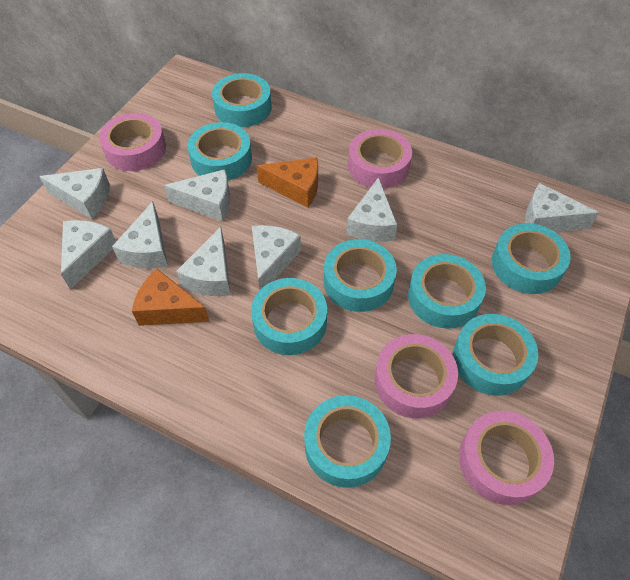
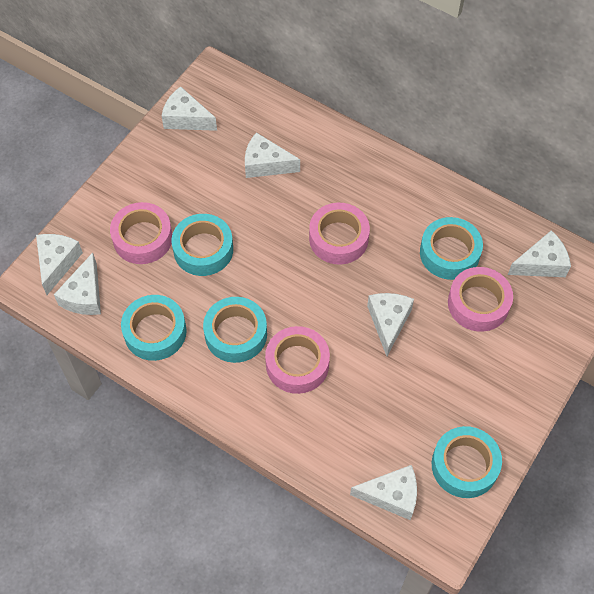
orange cheese: 2 -> 0
turquoise tape: 8 -> 5
white cheese: 8 -> 7

